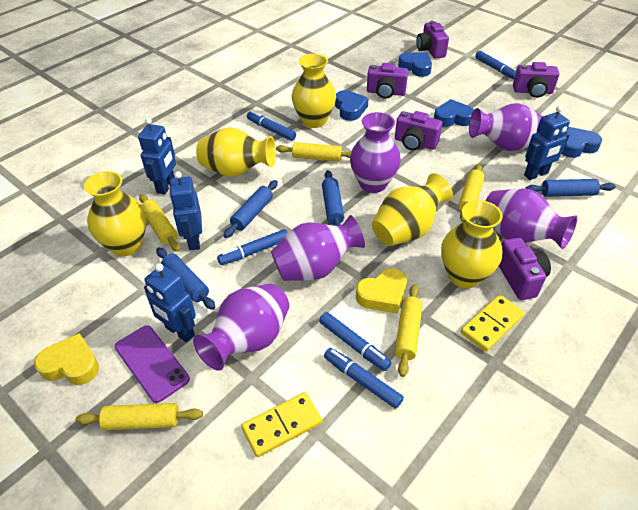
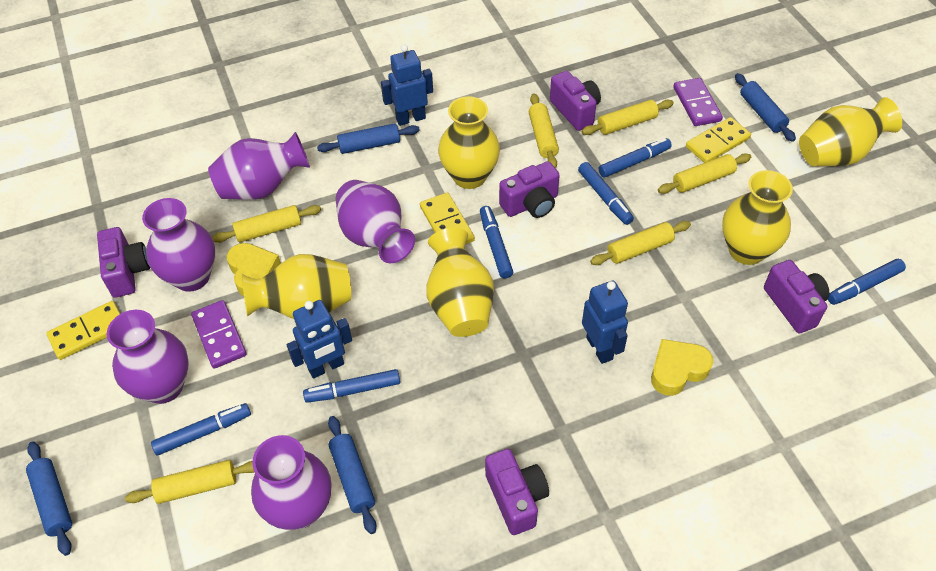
blue heart: 4 -> 0
blue marker: 5 -> 6
blue robot: 4 -> 3
purple domino: 0 -> 2
purple phone: 1 -> 0
yellow domino: 2 -> 3
yellow rolling pin: 5 -> 6

